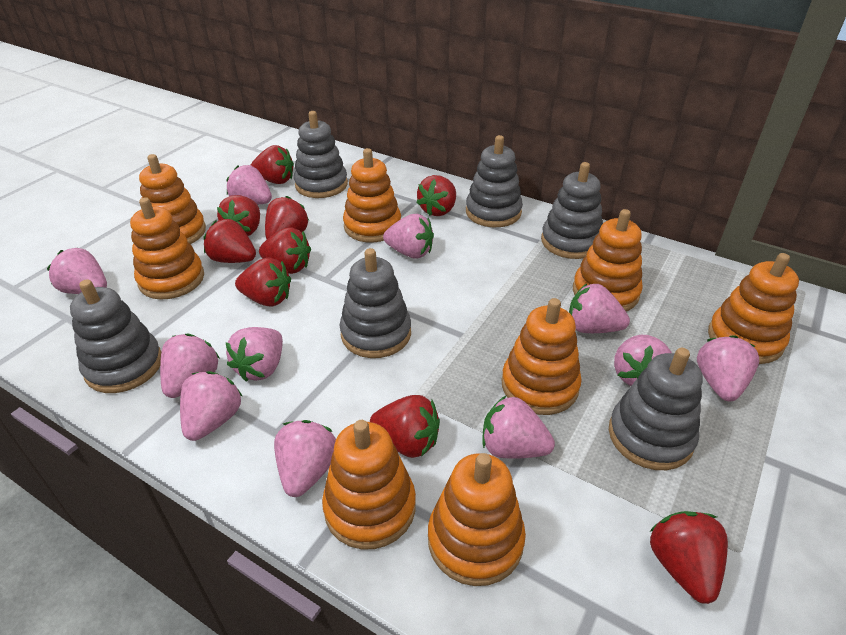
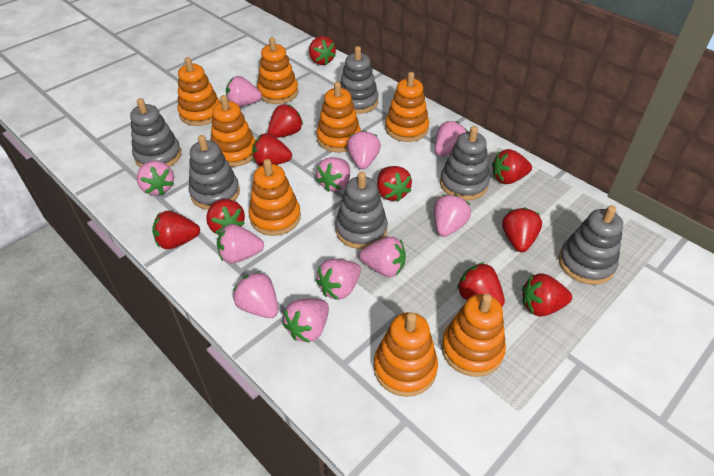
red strawberry: 9 -> 10

